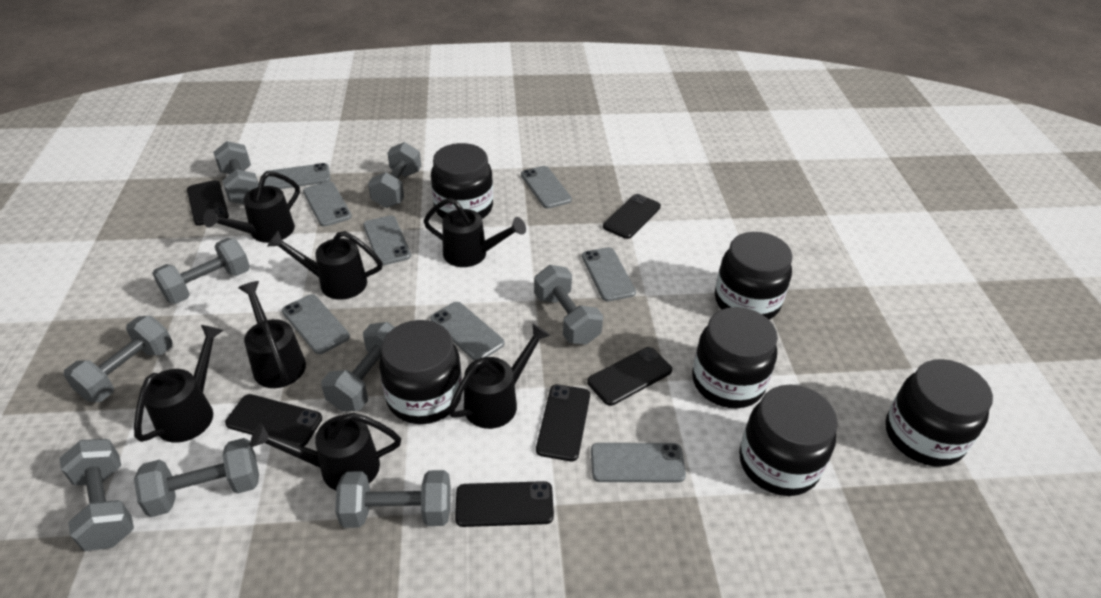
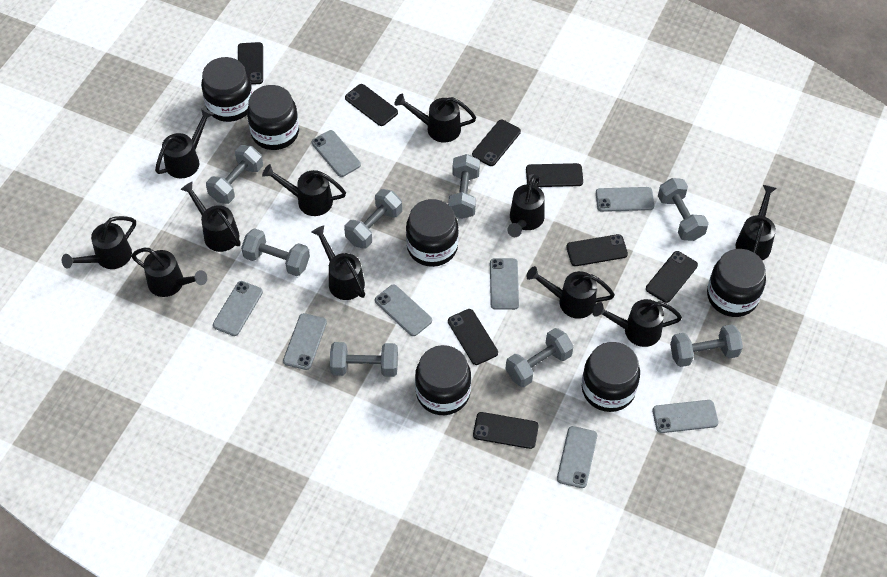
black phone: 6 -> 8
black watering can: 7 -> 11
grey dumbbell: 9 -> 8

